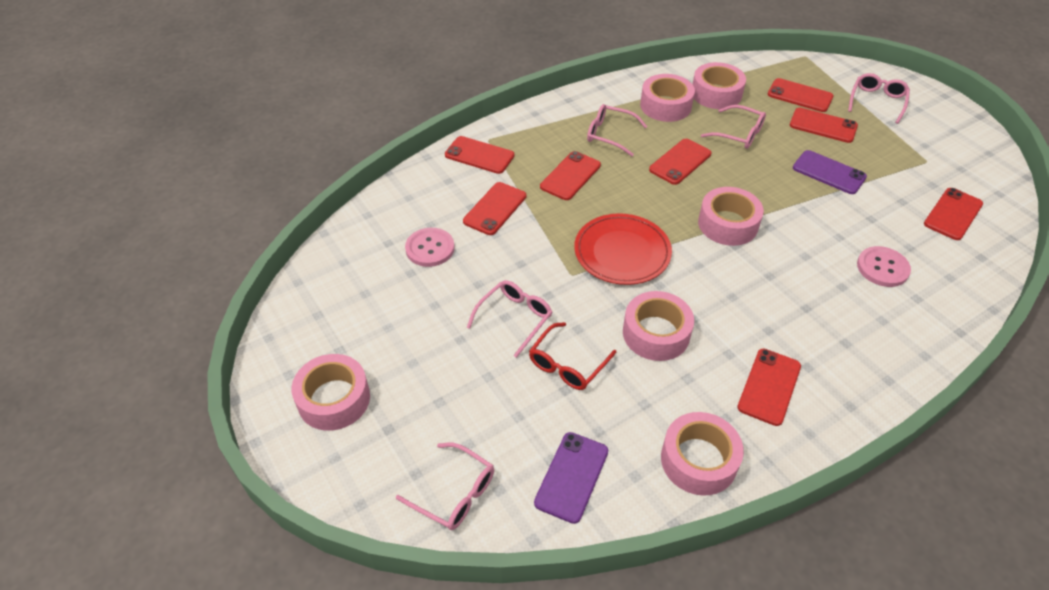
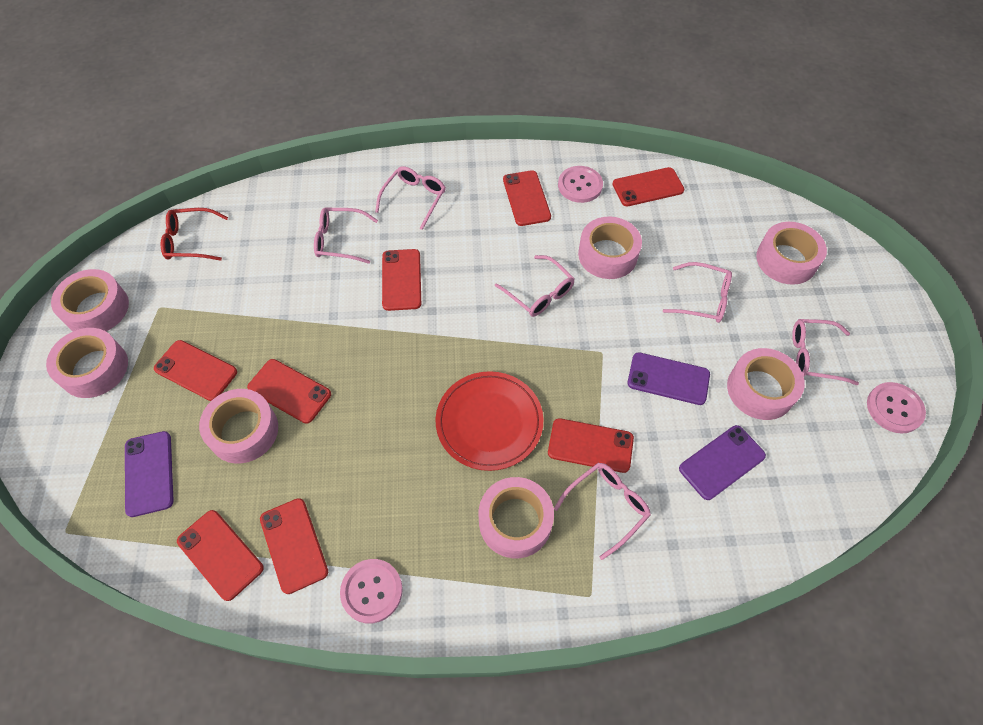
pink button: 2 -> 3
pink glasses: 5 -> 6
pink tape: 6 -> 7
purple phone: 2 -> 3

